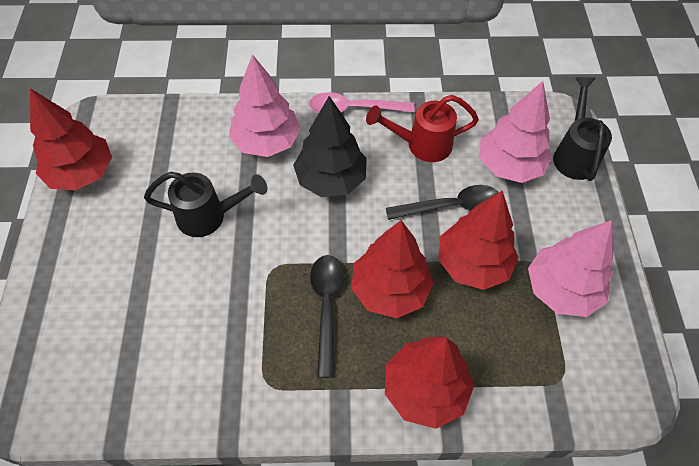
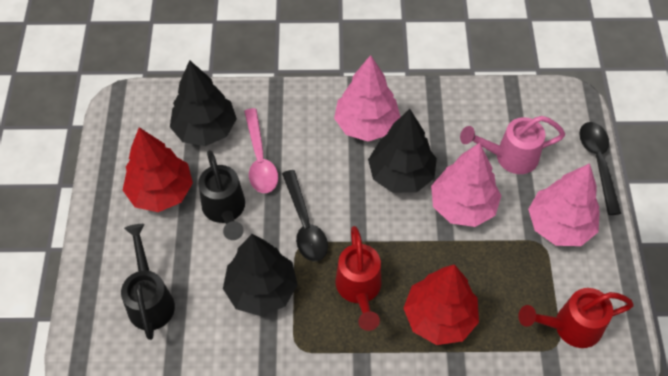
black tree: 1 -> 3
pink watering can: 0 -> 1
red tree: 4 -> 2
red watering can: 1 -> 2

